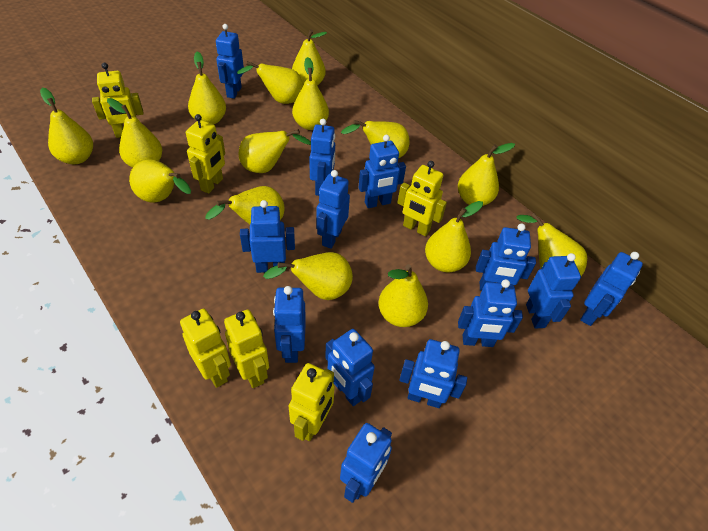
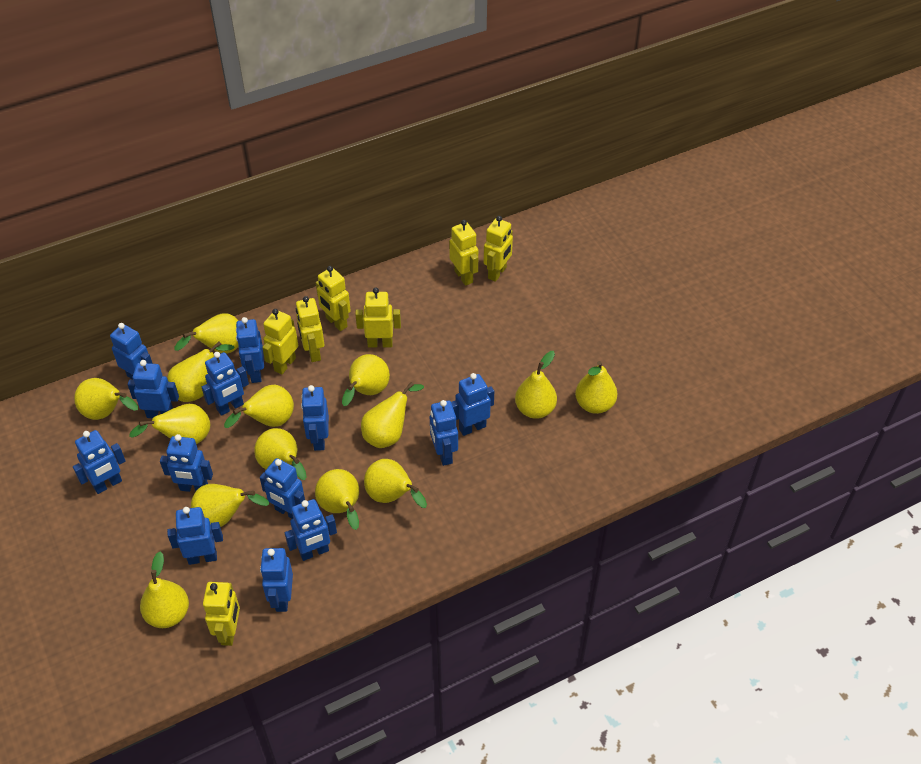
yellow pear: 15 -> 14
yellow robot: 6 -> 7

